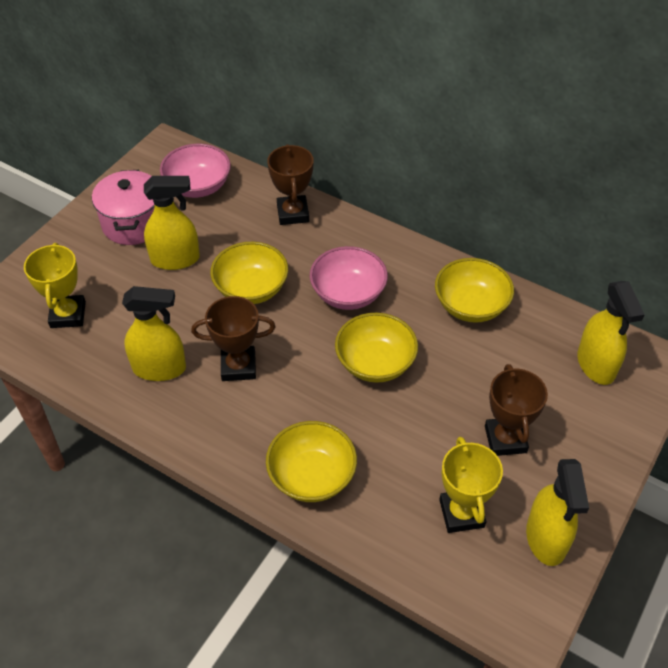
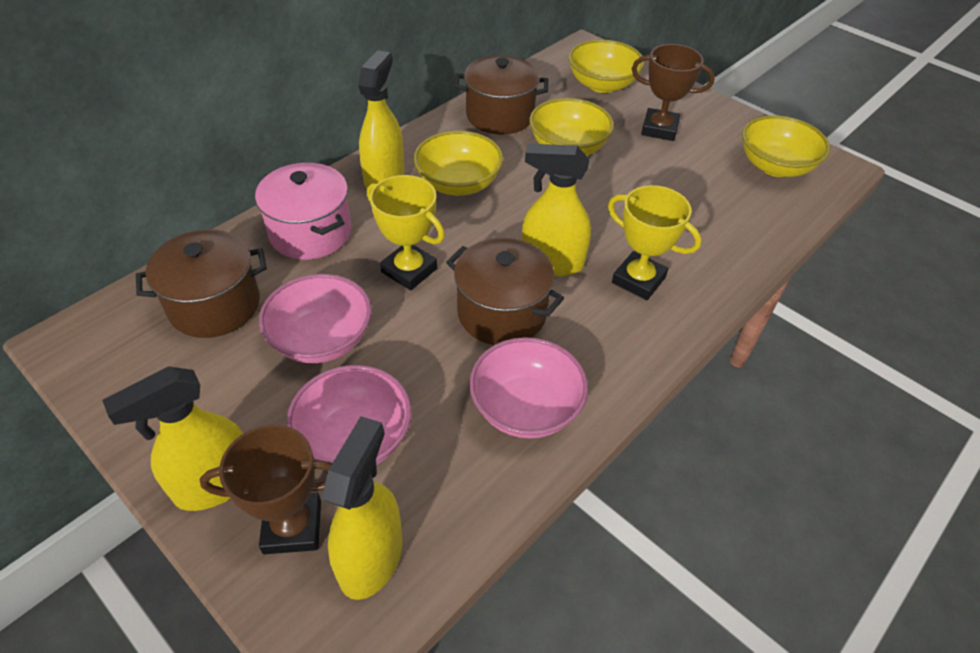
brown pot: 0 -> 3
brown trophy: 3 -> 2
pink bowl: 2 -> 3

